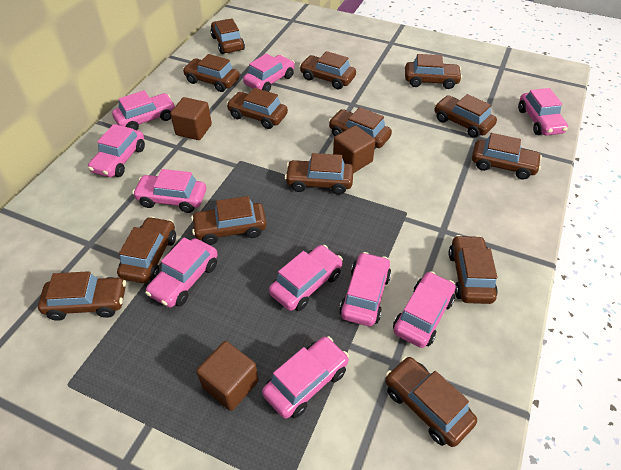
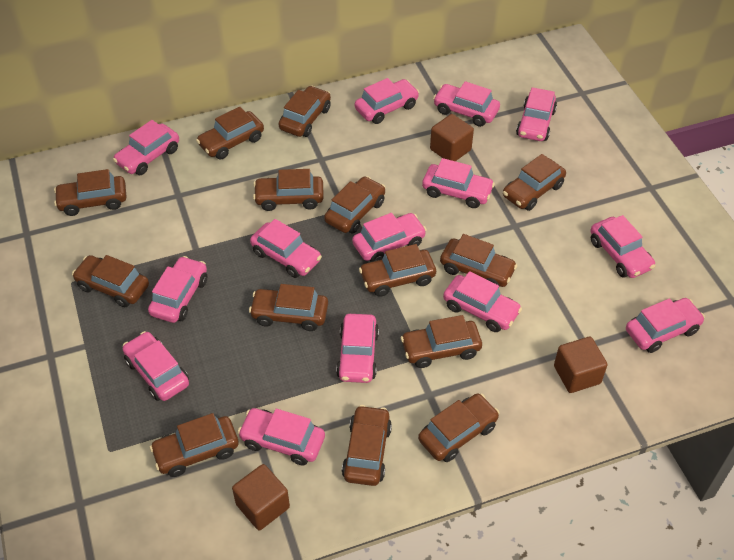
pink car: 10 -> 14

